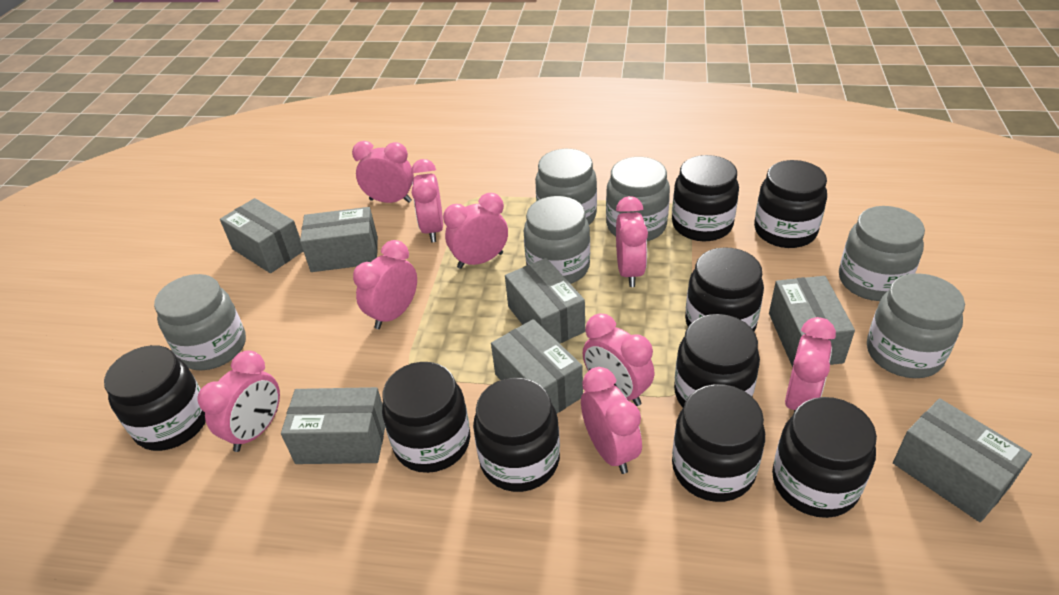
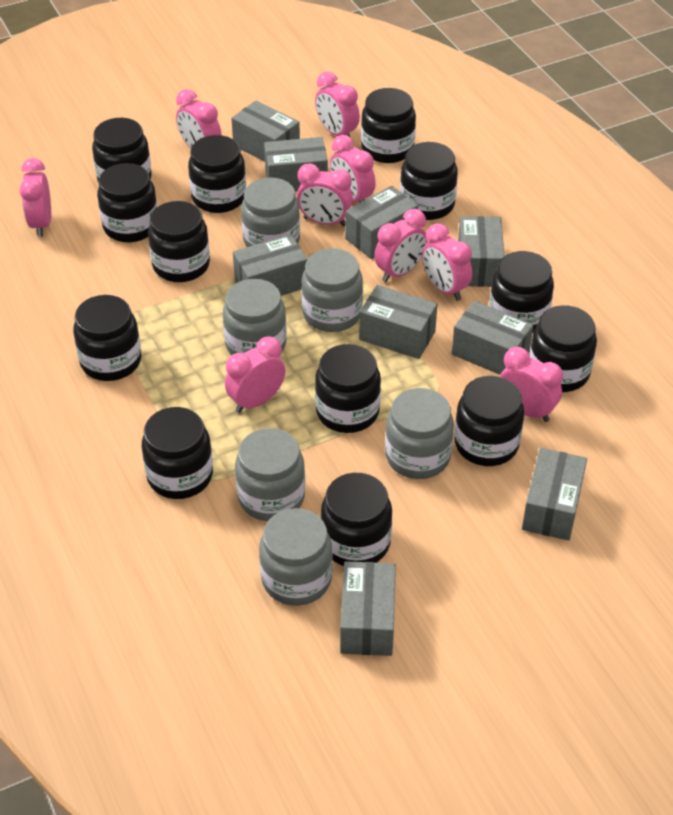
black jar: 9 -> 13
grey box: 7 -> 9

